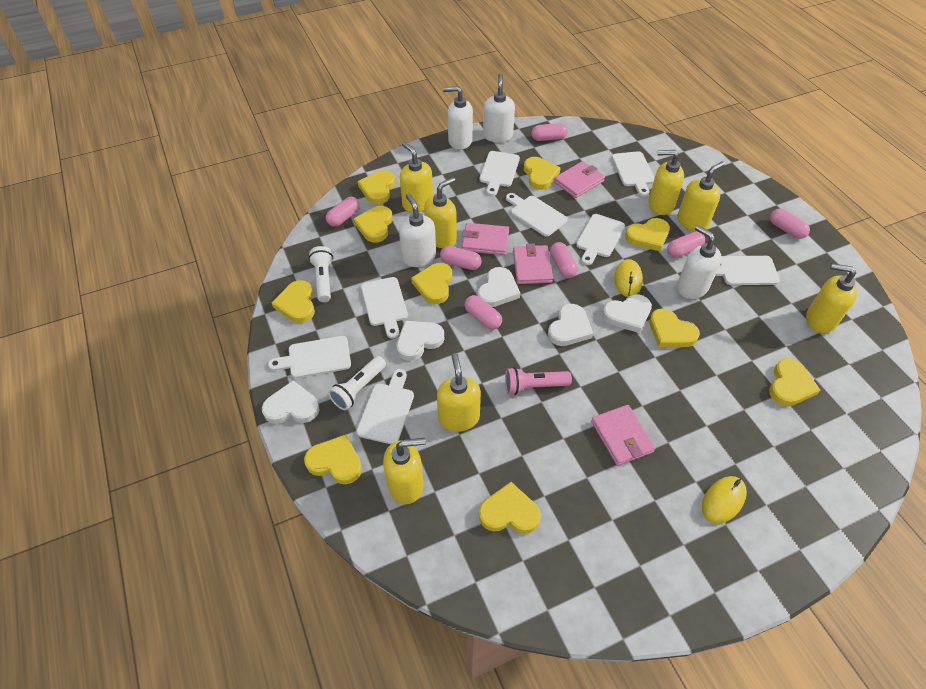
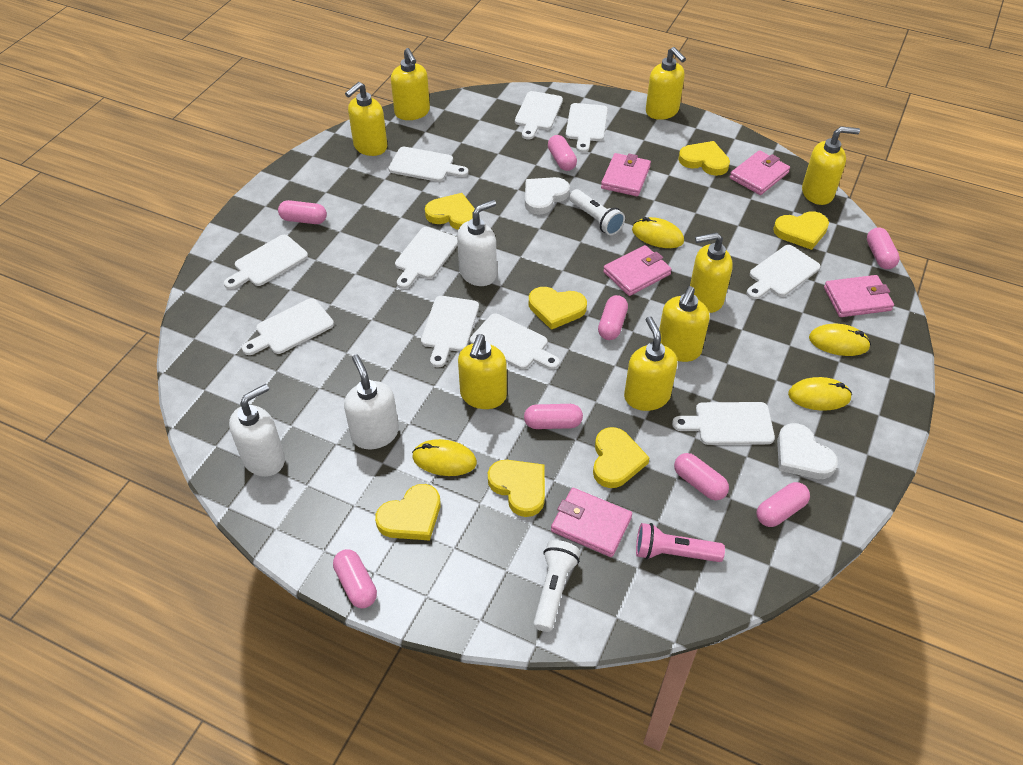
pink capsule: 7 -> 8
pink wallet: 4 -> 5
white cutting board: 8 -> 10
white heart: 5 -> 2
white soap dispenser: 4 -> 3
yellow heart: 10 -> 7
yellow mouse: 2 -> 4
yellow soap dispenser: 7 -> 8

